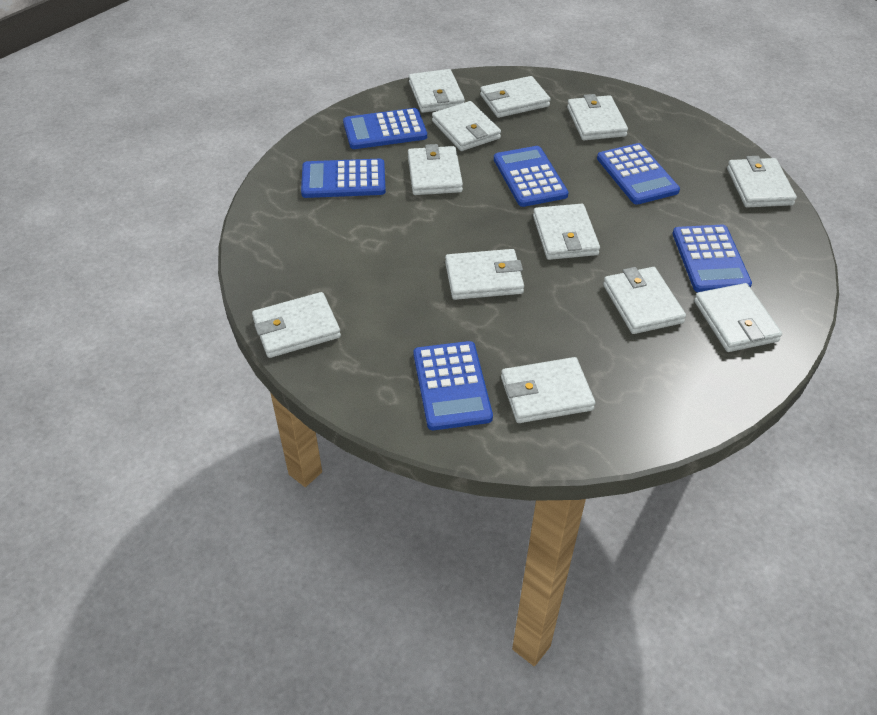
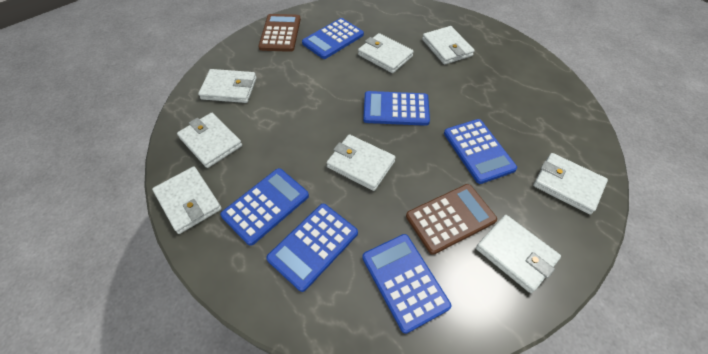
brown calculator: 0 -> 2
white wallet: 12 -> 8

